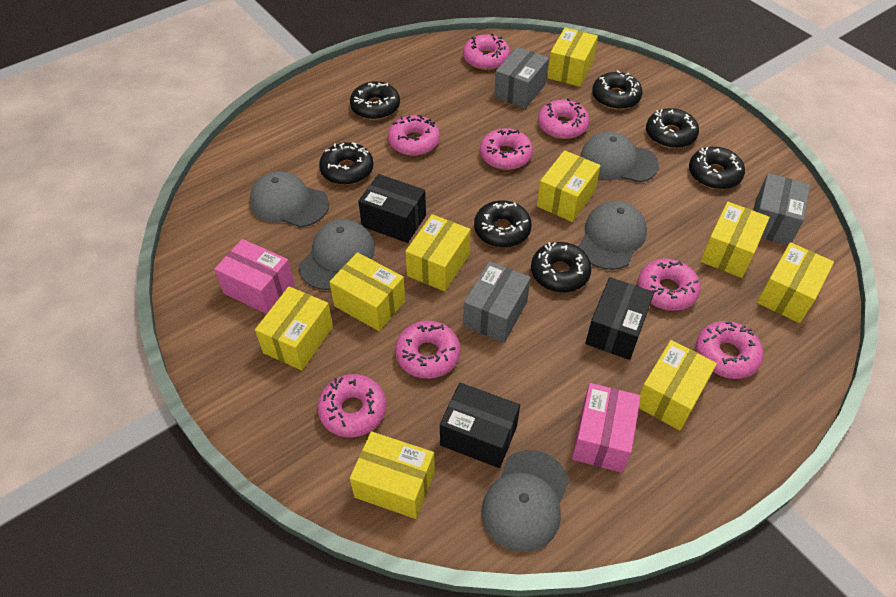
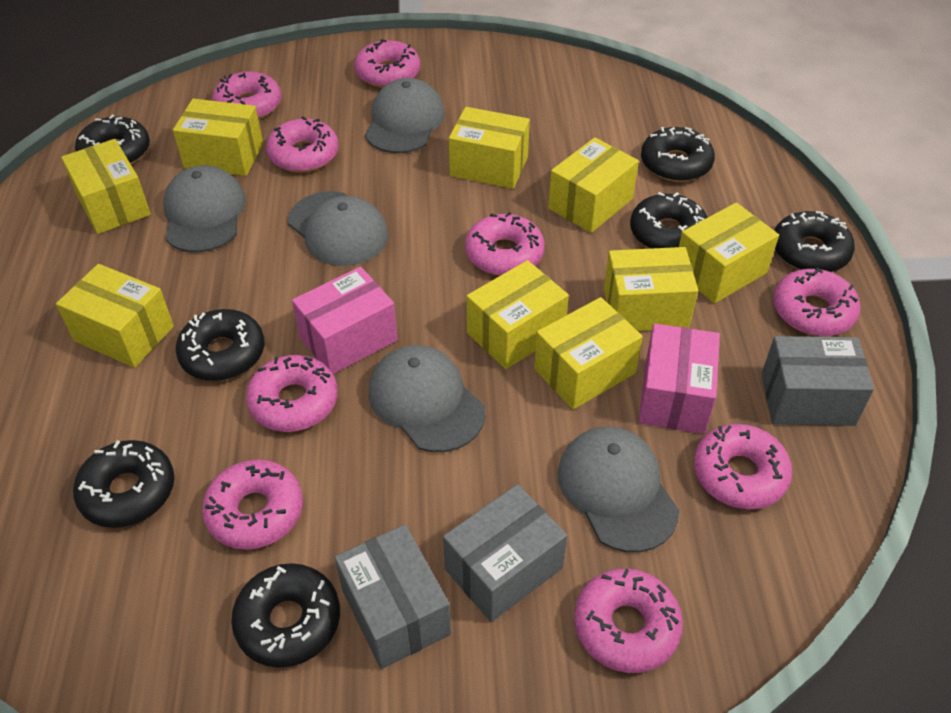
black box: 3 -> 0
pink donut: 8 -> 9

